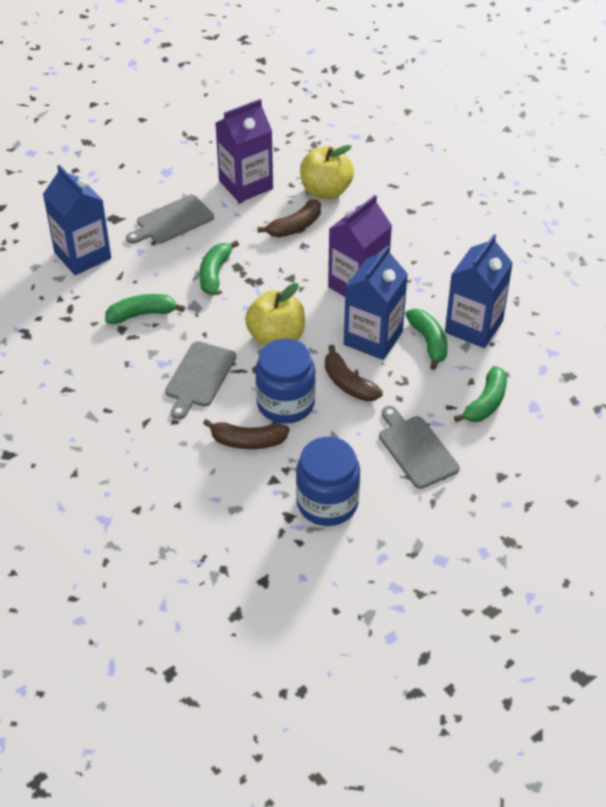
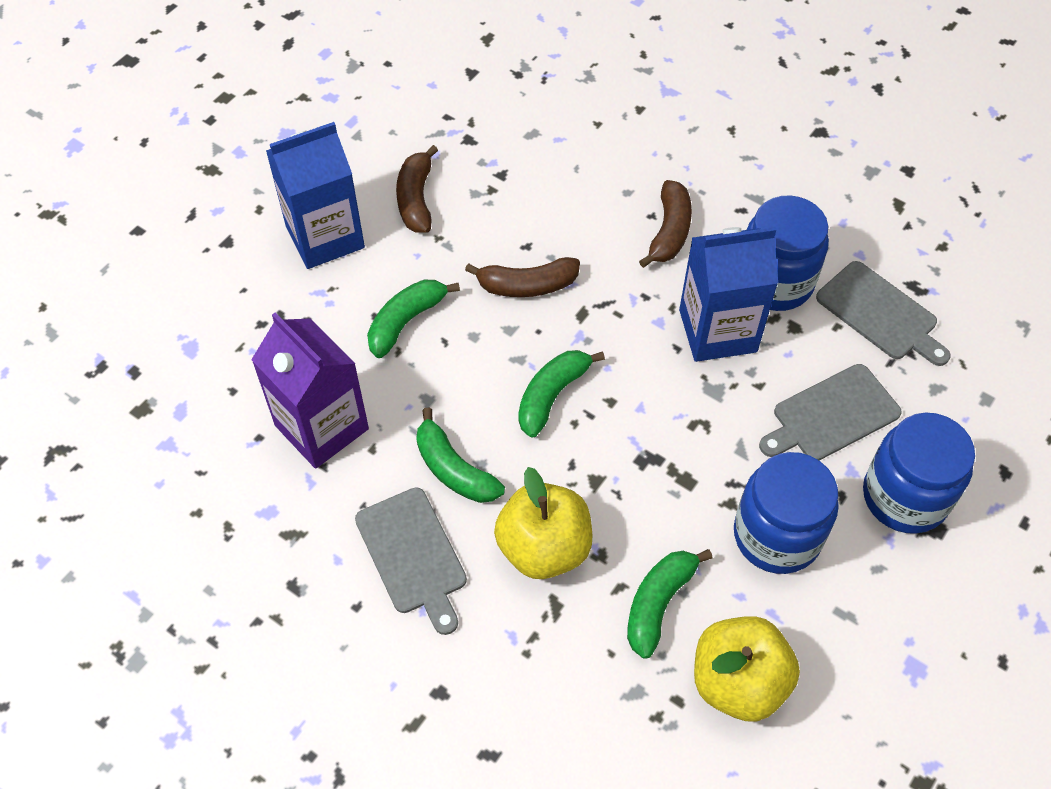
blue carton: 3 -> 2
blue jar: 2 -> 3
purple carton: 2 -> 1

